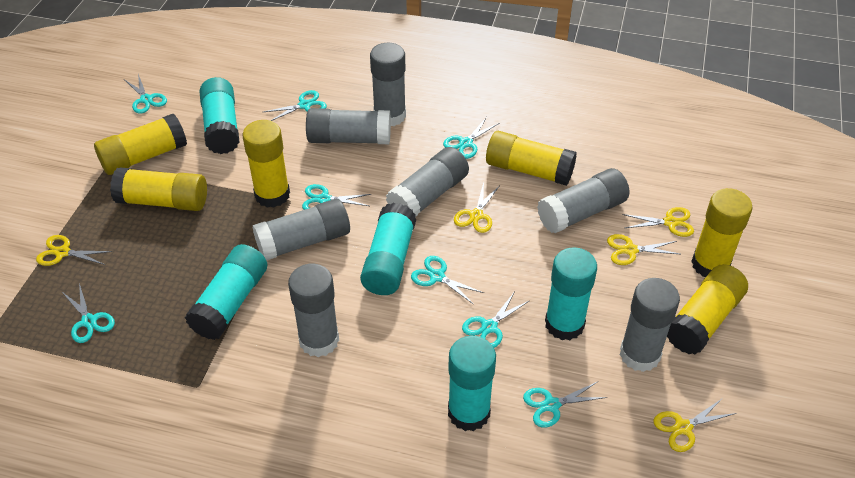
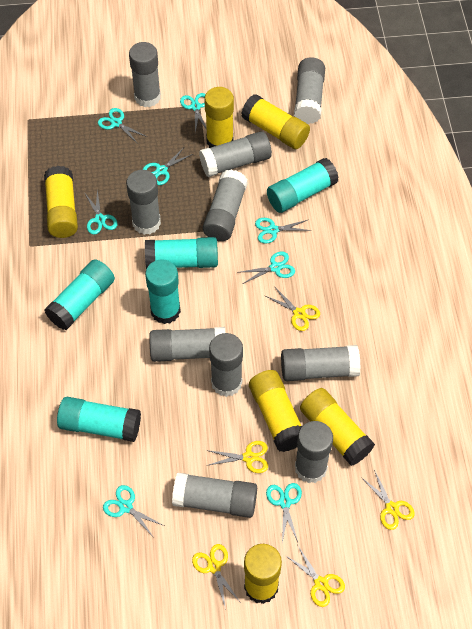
grey glue stick: 7 -> 10

